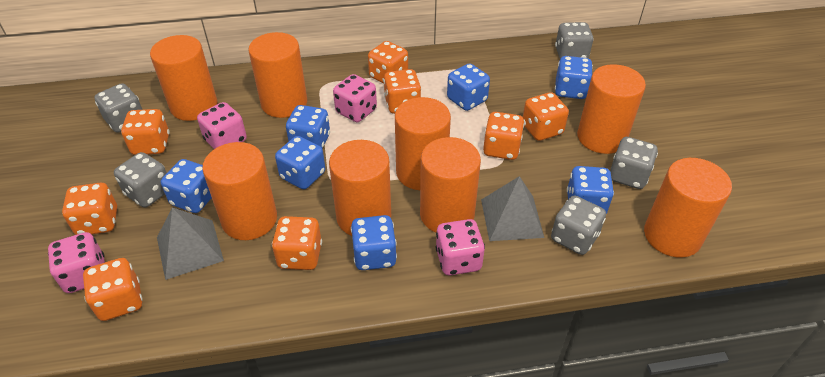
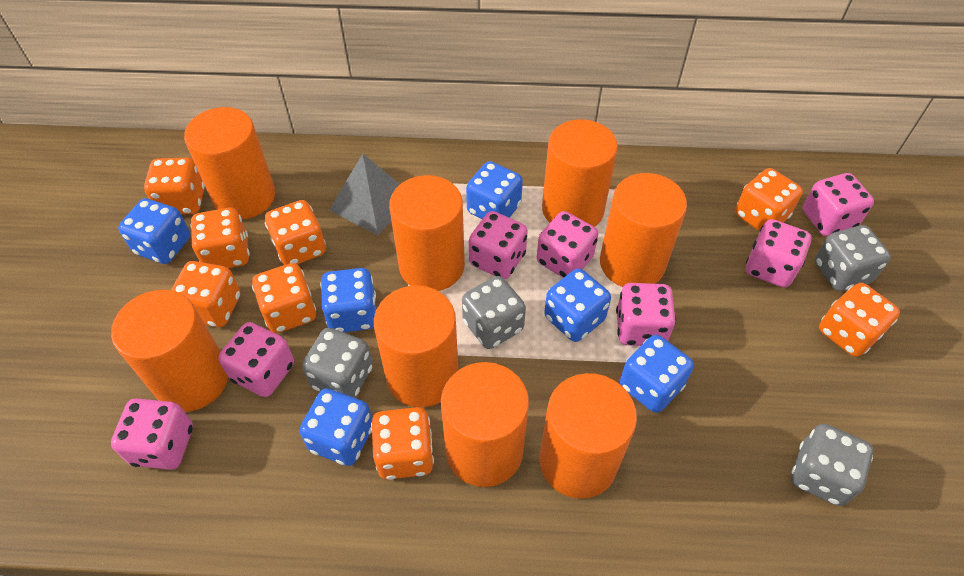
blue dice: 7 -> 6
grey dice: 5 -> 4
grey pyramid: 2 -> 1
pink dice: 4 -> 7

